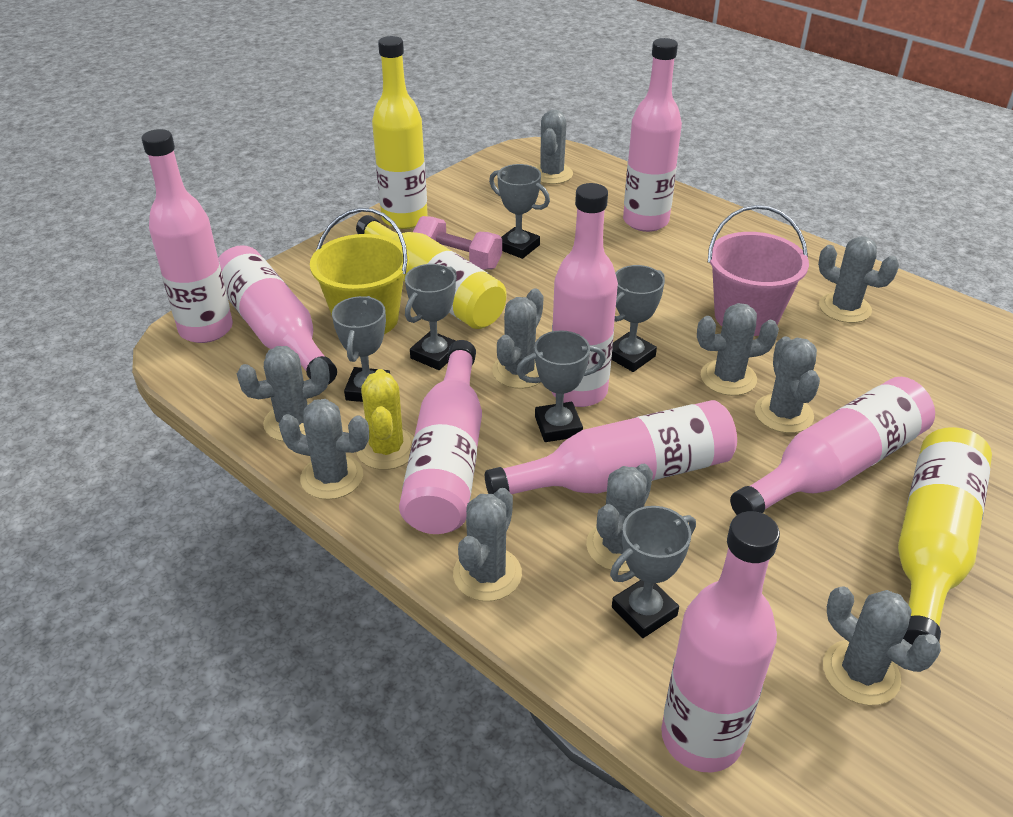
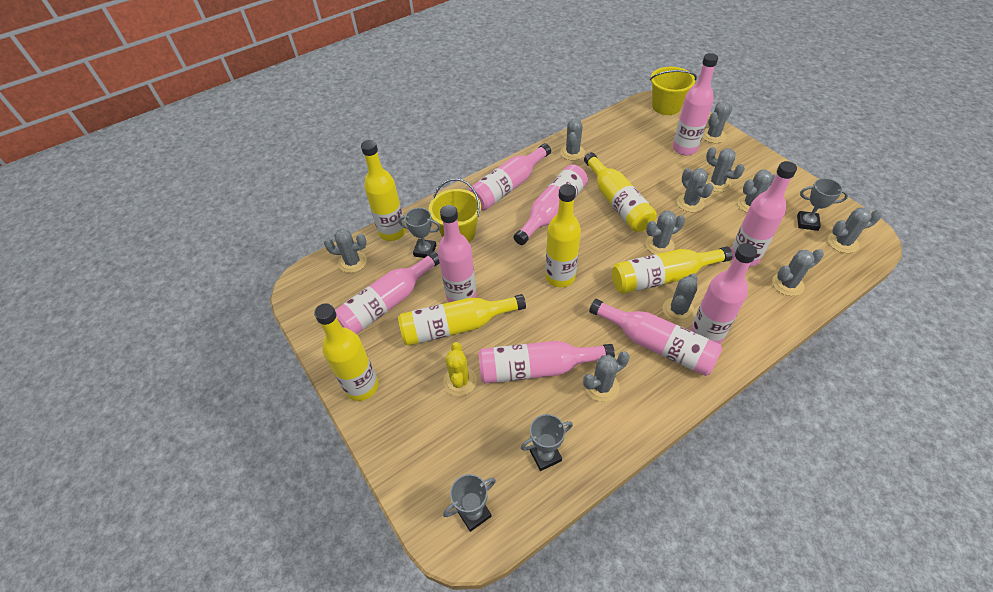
grey cactus: 10 -> 11
grey trophy: 6 -> 4
pink bottle: 8 -> 9
pink bucket: 1 -> 0
pink dumbbell: 1 -> 0
yellow bottle: 3 -> 6
yellow bucket: 1 -> 2

